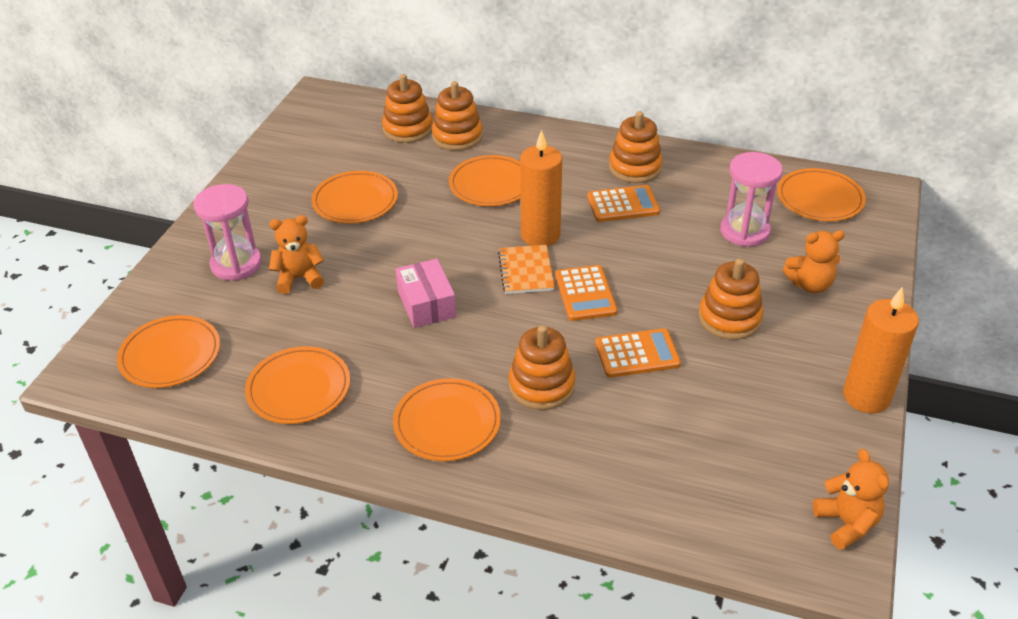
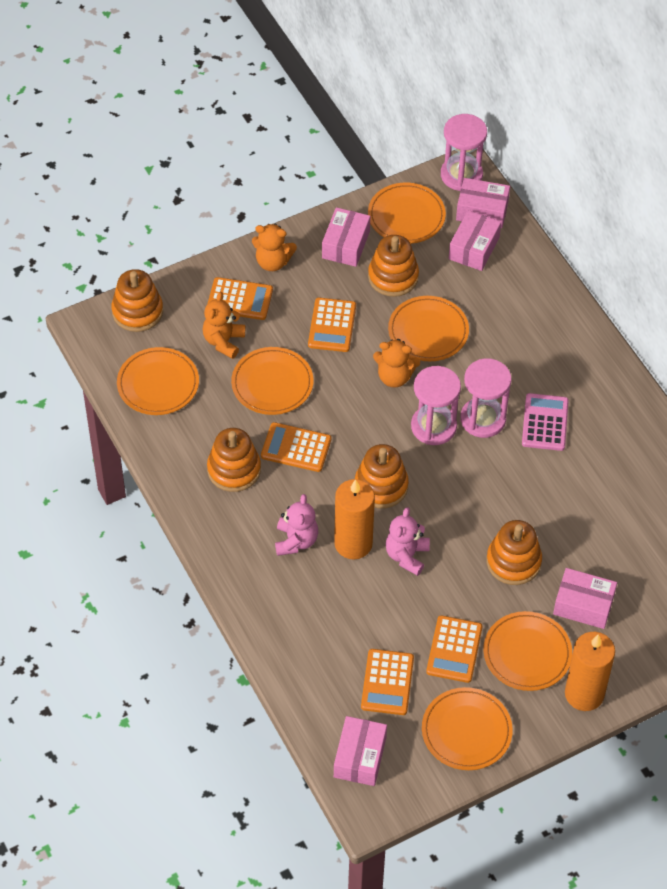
orange calculator: 3 -> 5
orange notebook: 1 -> 0
pink box: 1 -> 5
pink calculator: 0 -> 1
pink hourglass: 2 -> 3
pink teddy bear: 0 -> 2

